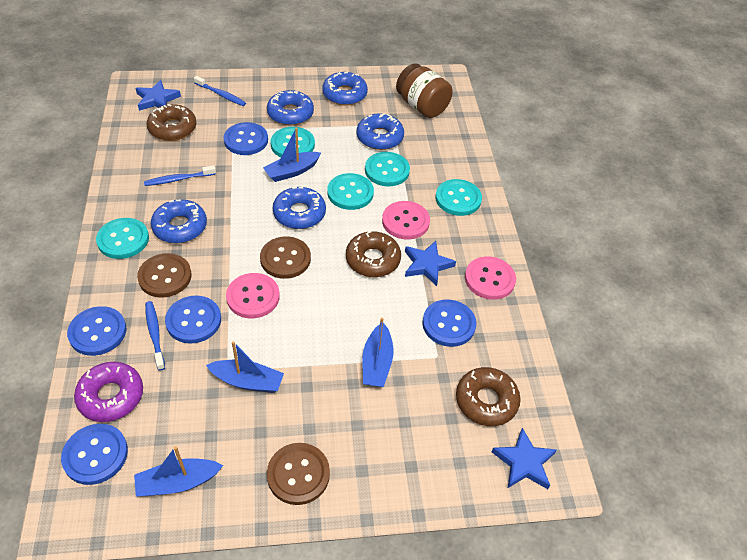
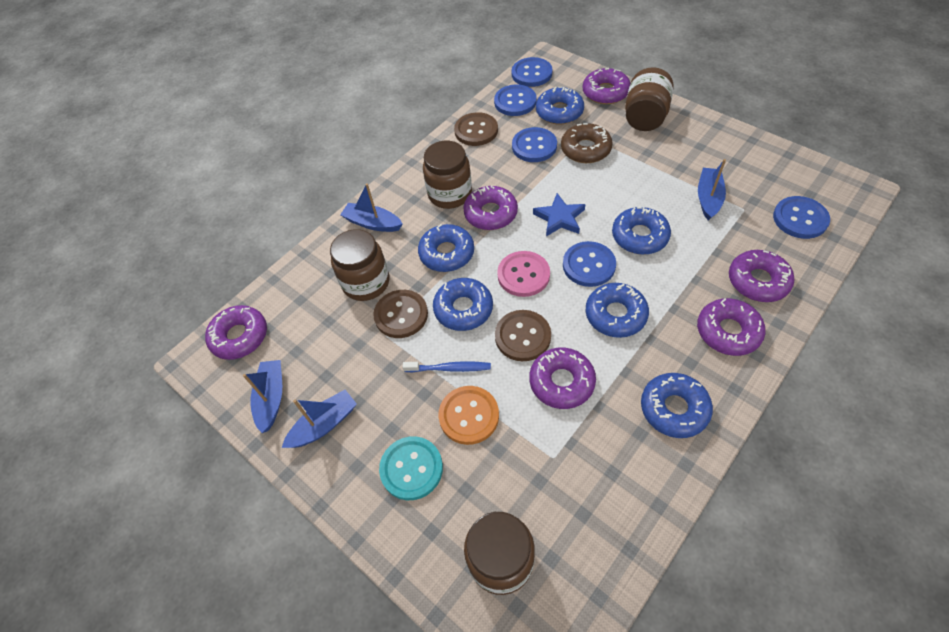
blue donut: 5 -> 6
blue star: 3 -> 1
blue toothbrush: 3 -> 1
brown donut: 3 -> 1
brown jar: 1 -> 4
orange button: 0 -> 1
pink button: 3 -> 1
purple donut: 1 -> 6
turquoise button: 5 -> 1

